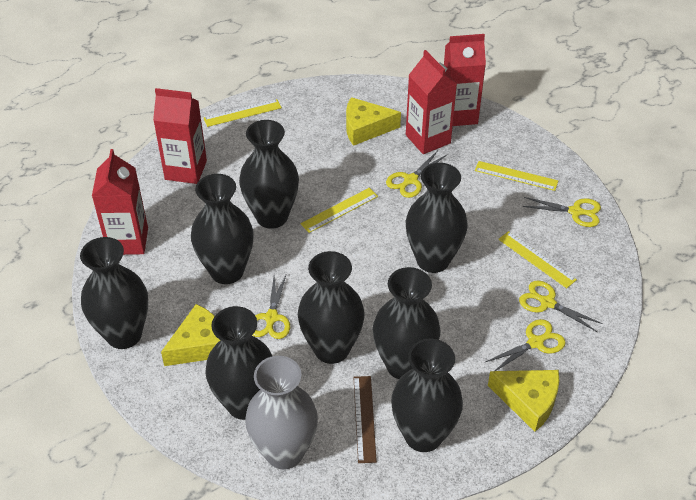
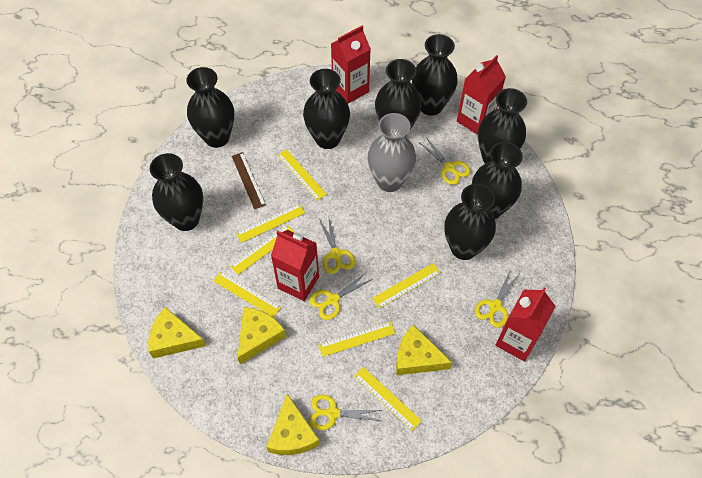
yellow cheese: 3 -> 4
yellow ruler: 4 -> 7

